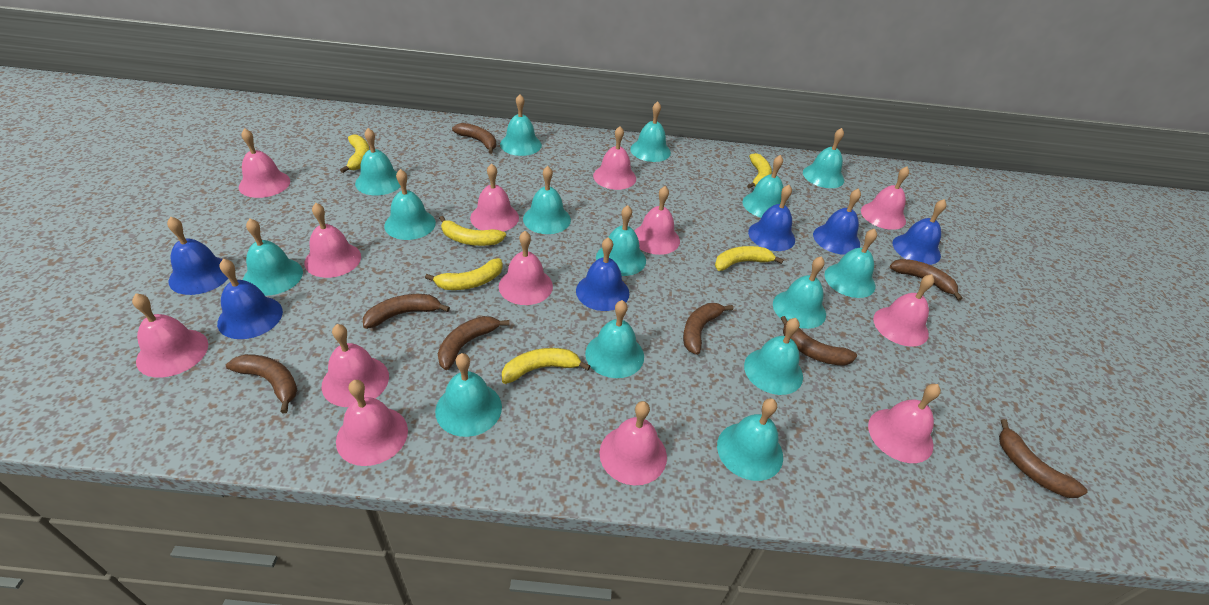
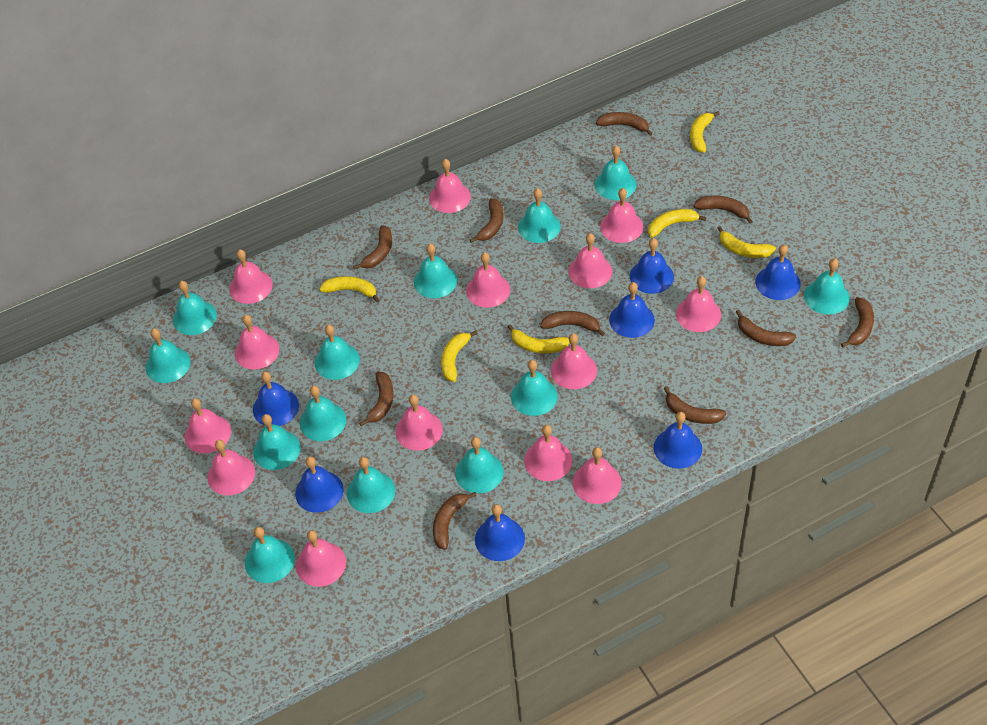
blue bell: 6 -> 7
brown banana: 8 -> 10
pink bell: 13 -> 14
turquoise bell: 15 -> 13

